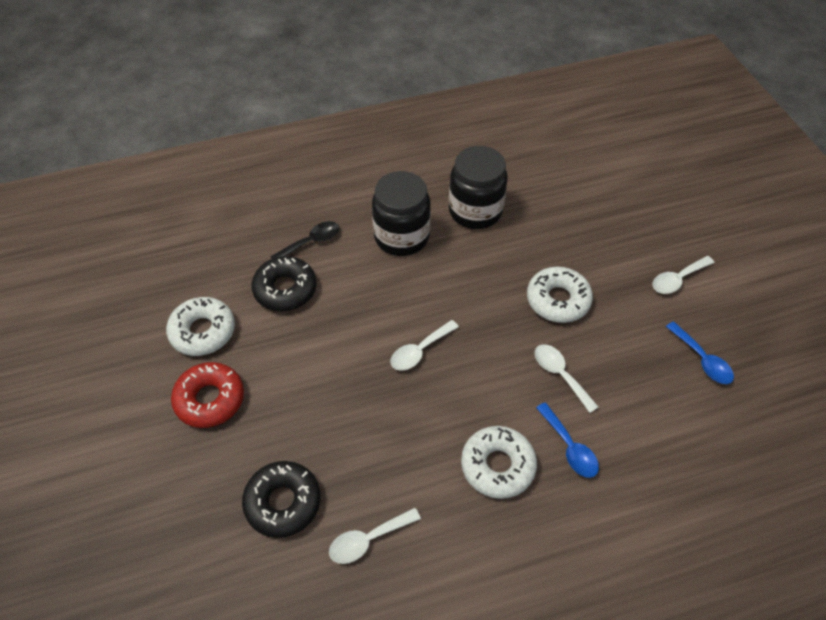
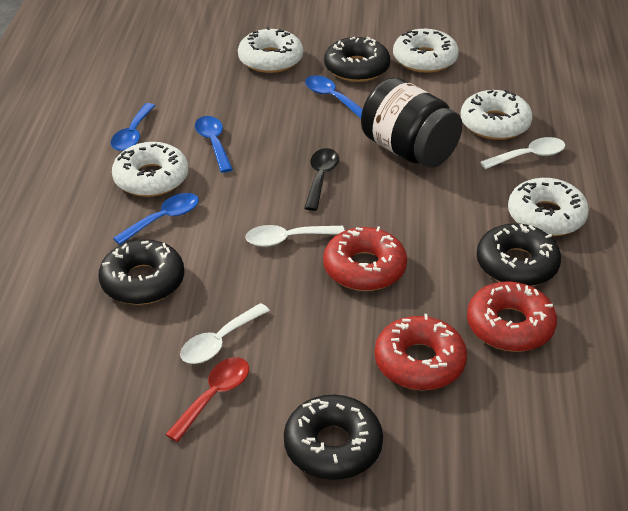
black donut: 2 -> 4
black jar: 2 -> 1
blue spoon: 2 -> 4
red donut: 1 -> 3
red spoon: 0 -> 1
white donut: 3 -> 5
white spoon: 4 -> 3

